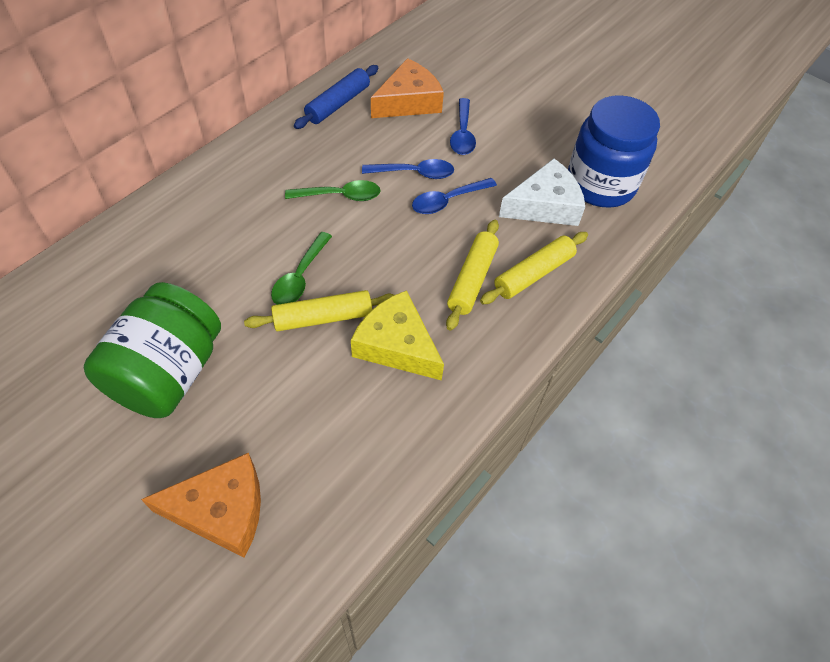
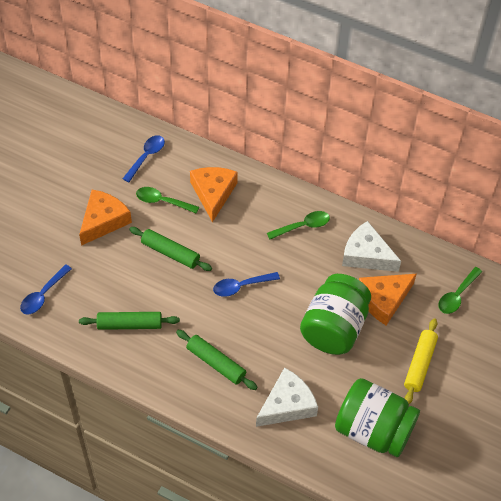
blue jar: 1 -> 0
blue rolling pin: 1 -> 0
green jar: 1 -> 2
green rolling pin: 0 -> 3
green spoon: 2 -> 3
orange cheese: 2 -> 3
white cheese: 1 -> 2
yellow cheese: 1 -> 0
yellow rolling pin: 3 -> 1

